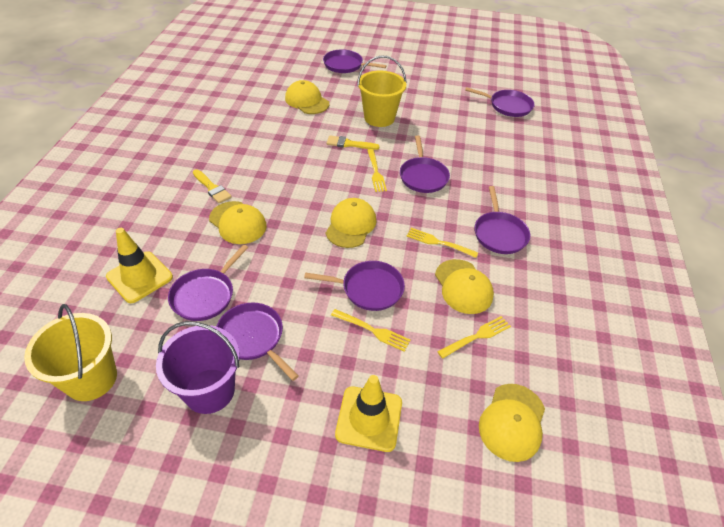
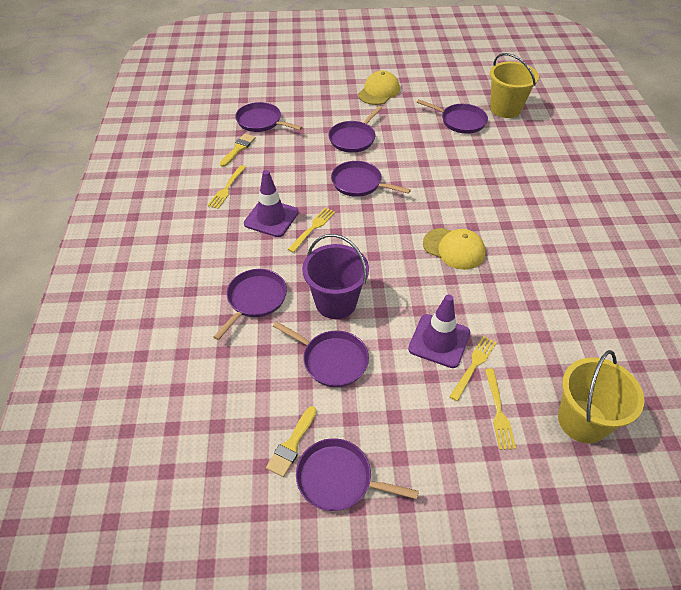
purple traffic cone: 0 -> 2
yellow cap: 5 -> 2
yellow traffic cone: 2 -> 0

